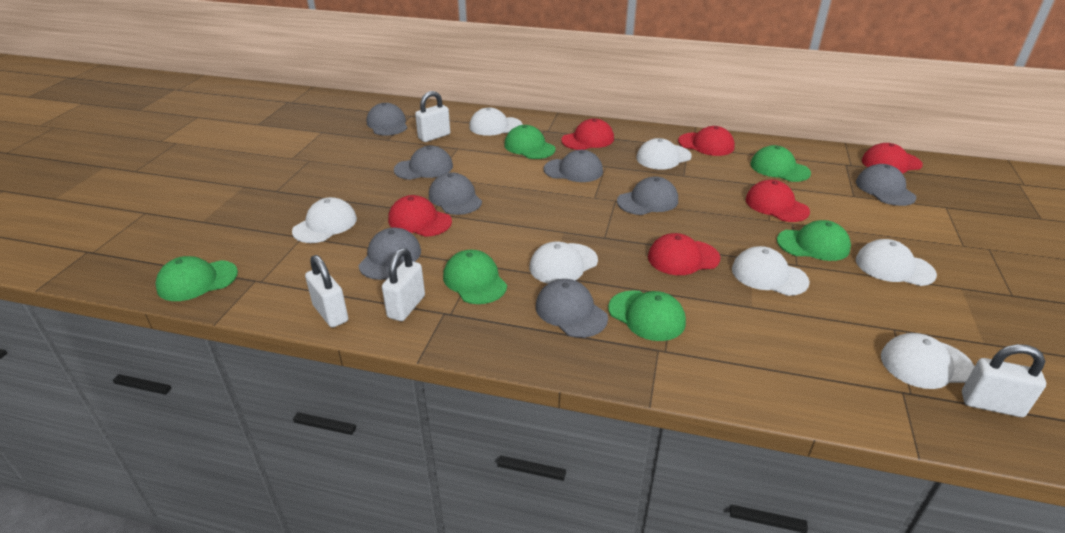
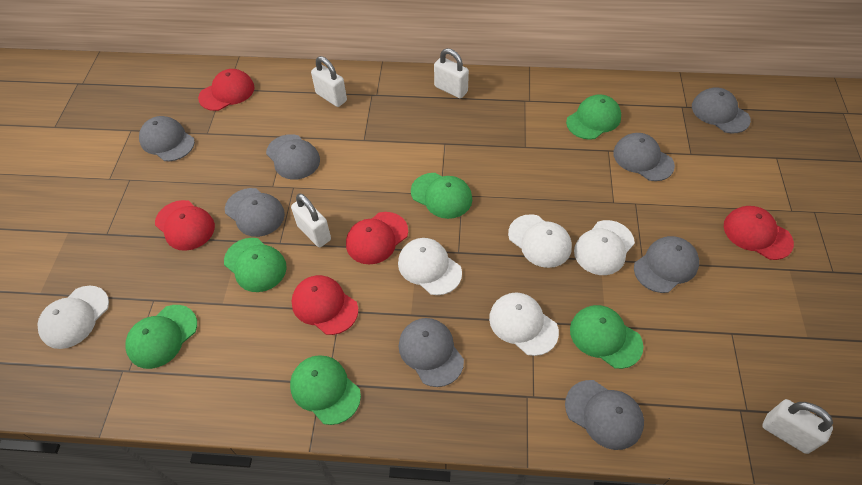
red cap: 6 -> 5
white cap: 7 -> 5

